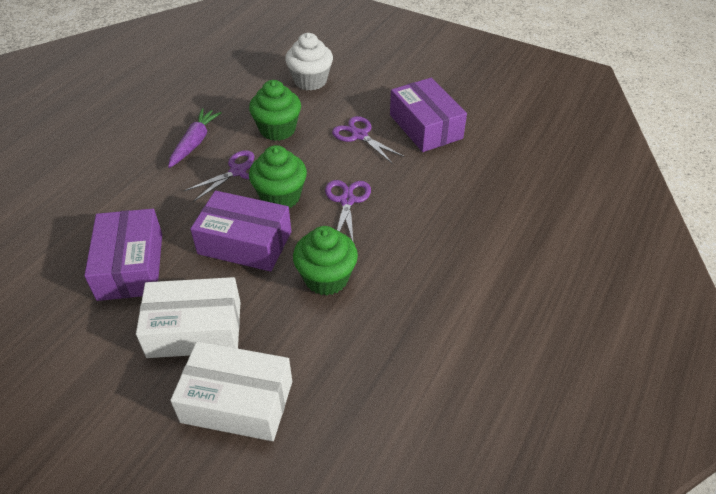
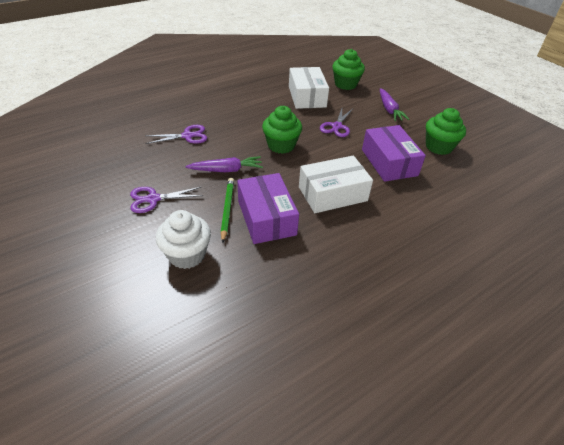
green pencil: 0 -> 1
purple box: 3 -> 2
purple carrot: 1 -> 2

